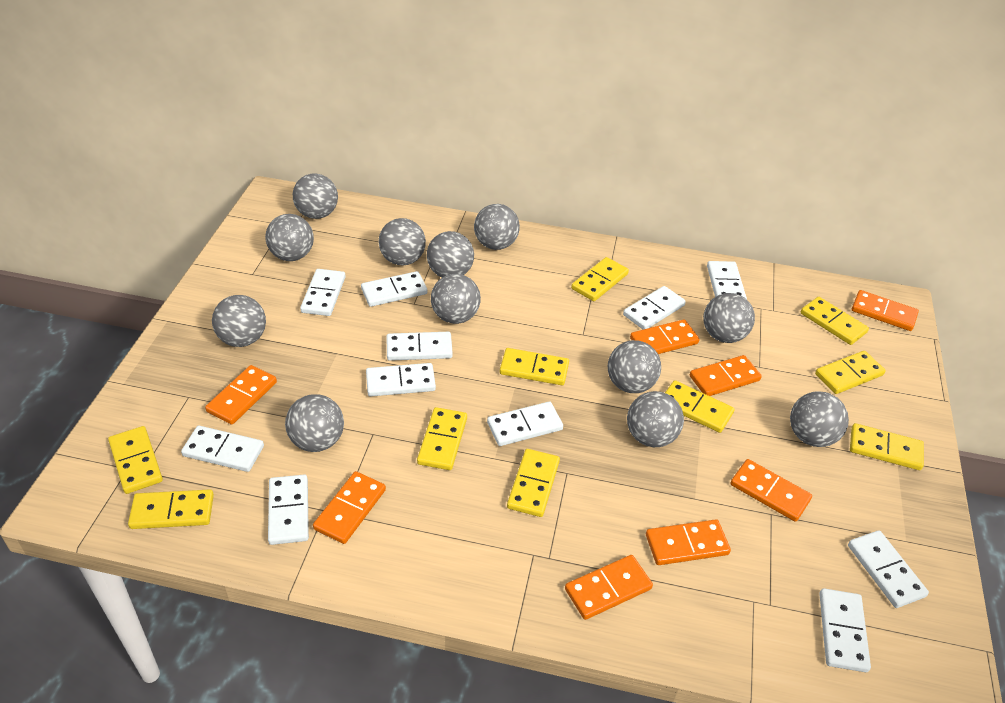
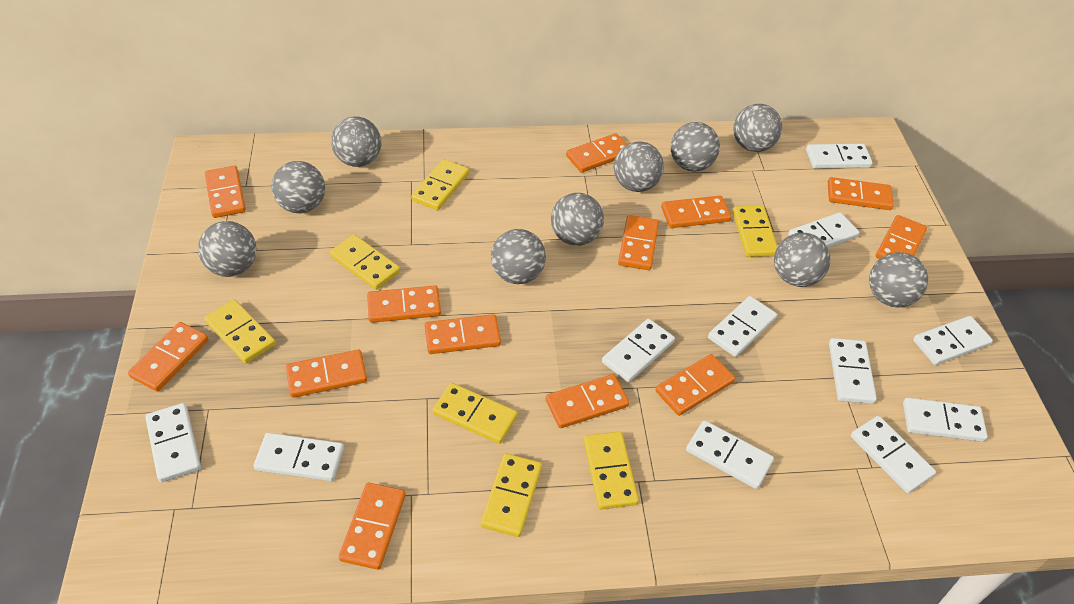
grey ball: 12 -> 10
orange domino: 8 -> 13
yellow domino: 10 -> 7

